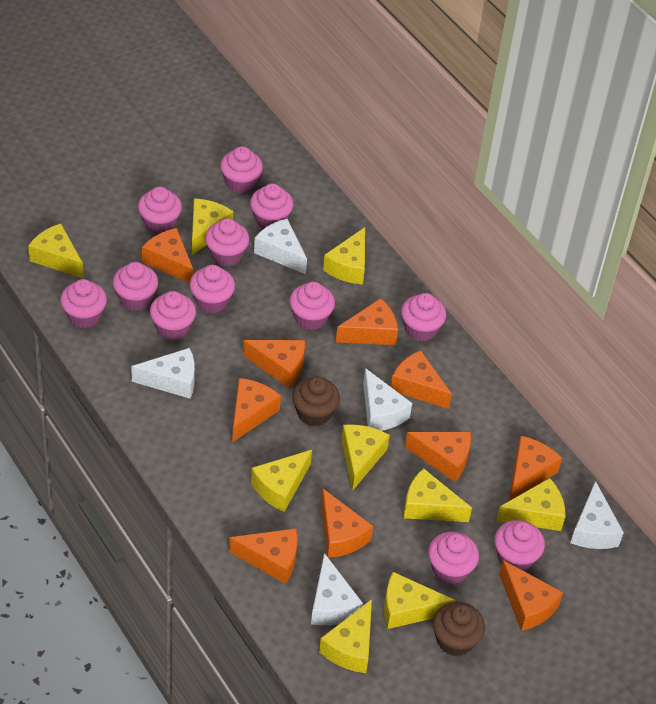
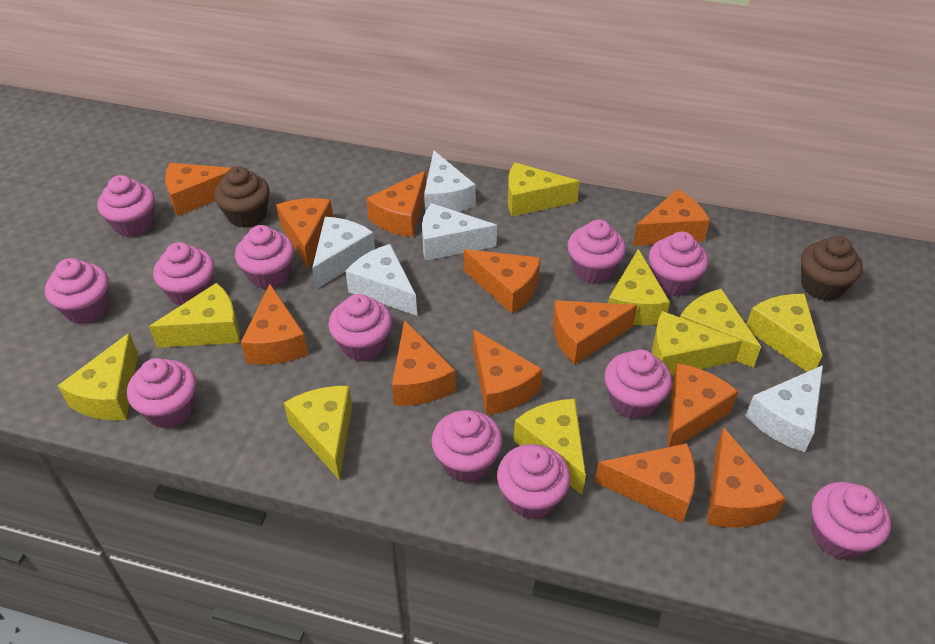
orange cheese: 10 -> 12

